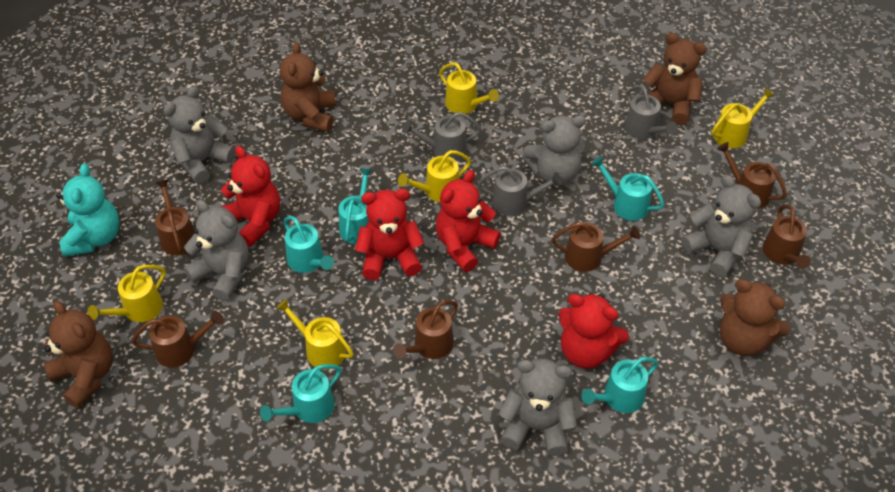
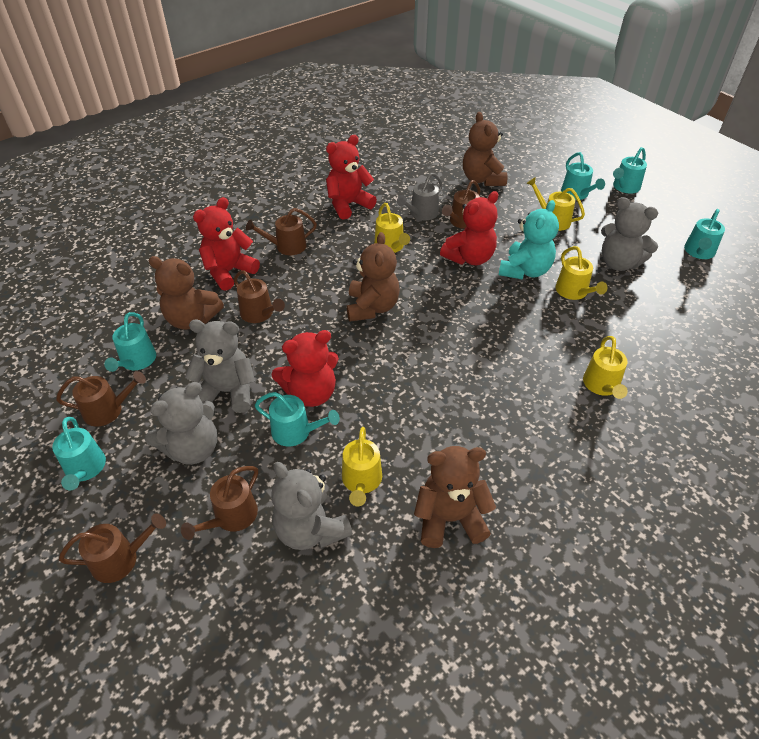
grey teddy bear: 5 -> 4
grey watering can: 3 -> 1
turquoise watering can: 5 -> 6

